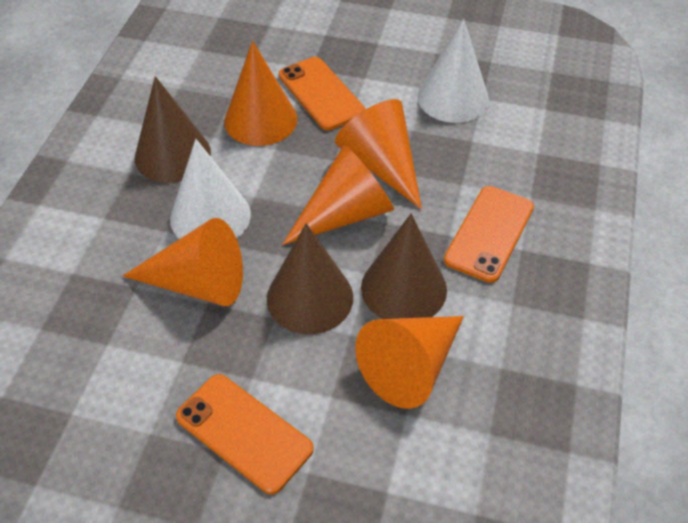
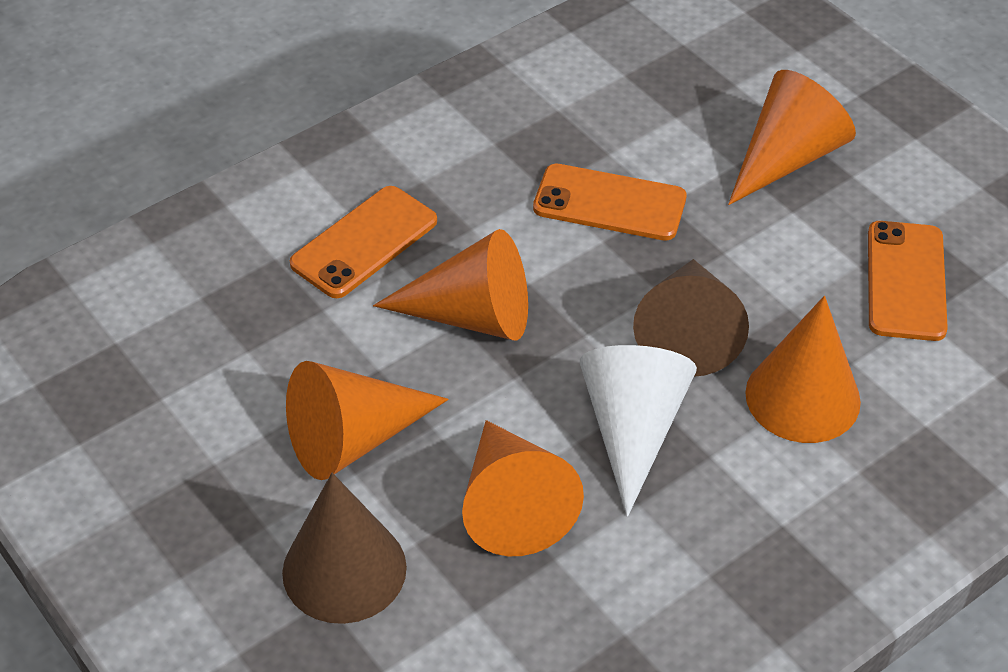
brown cone: 3 -> 2
white cone: 2 -> 1

